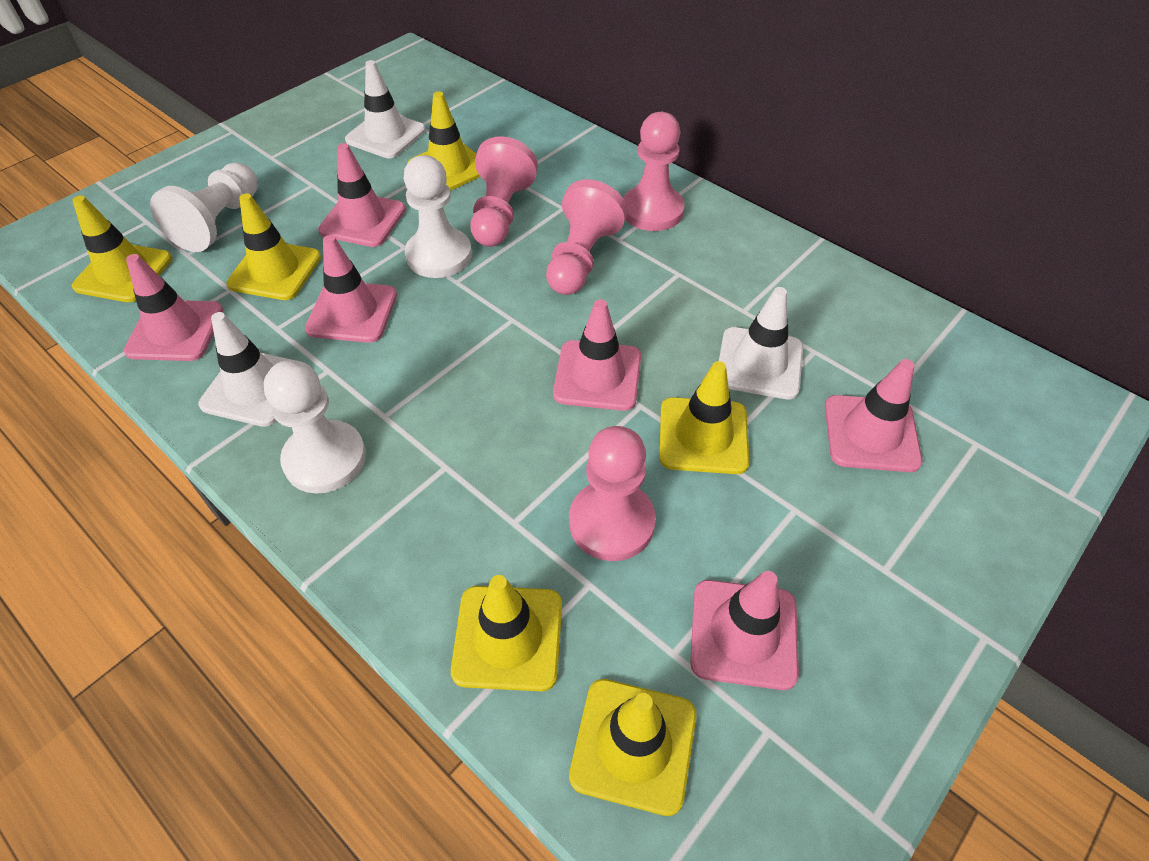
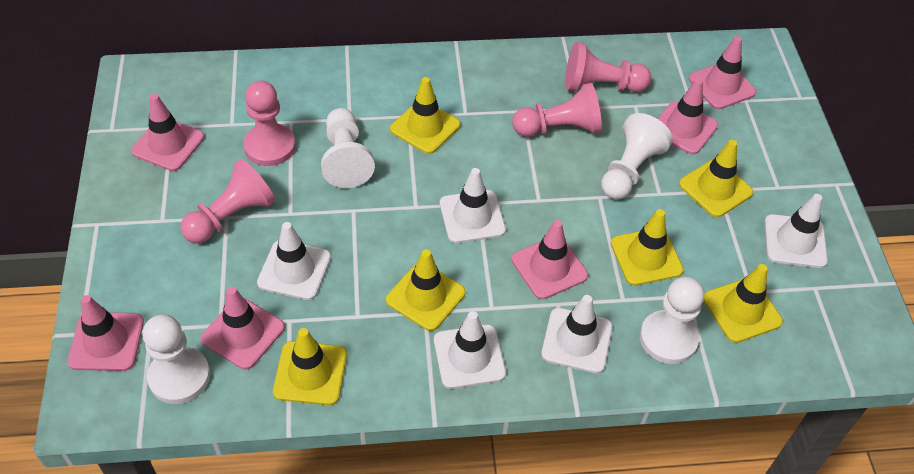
white pawn: 3 -> 4
white traffic cone: 3 -> 5

